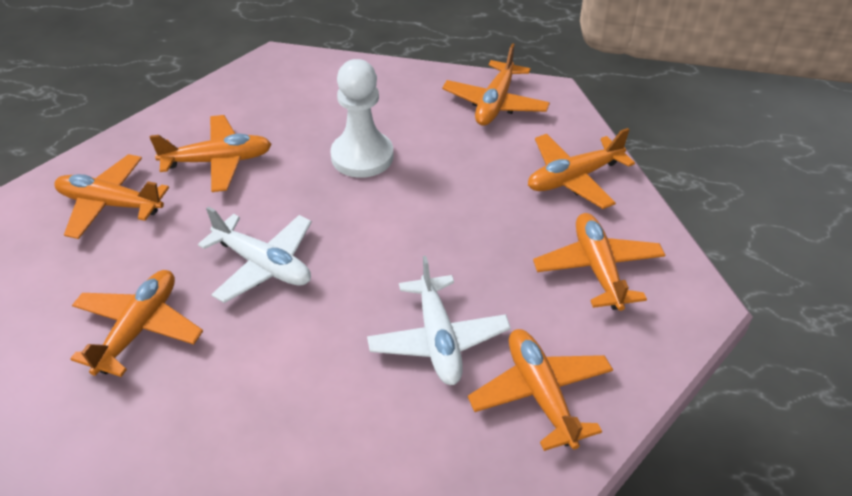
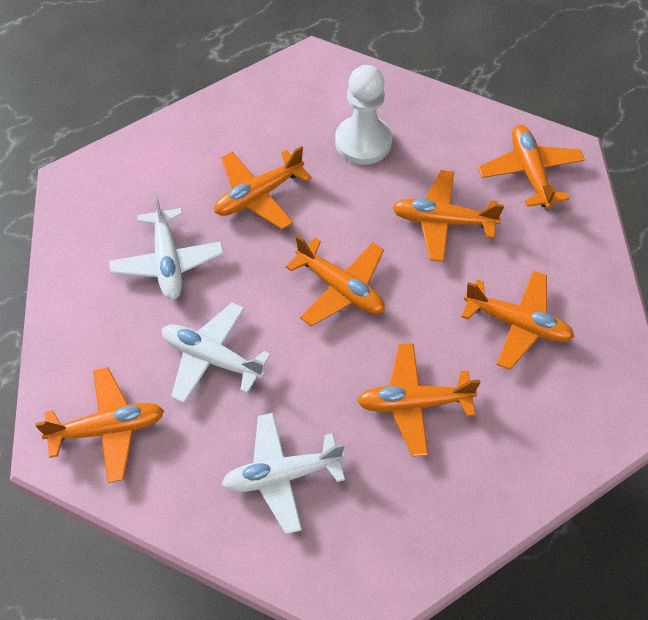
white plane: 2 -> 3

